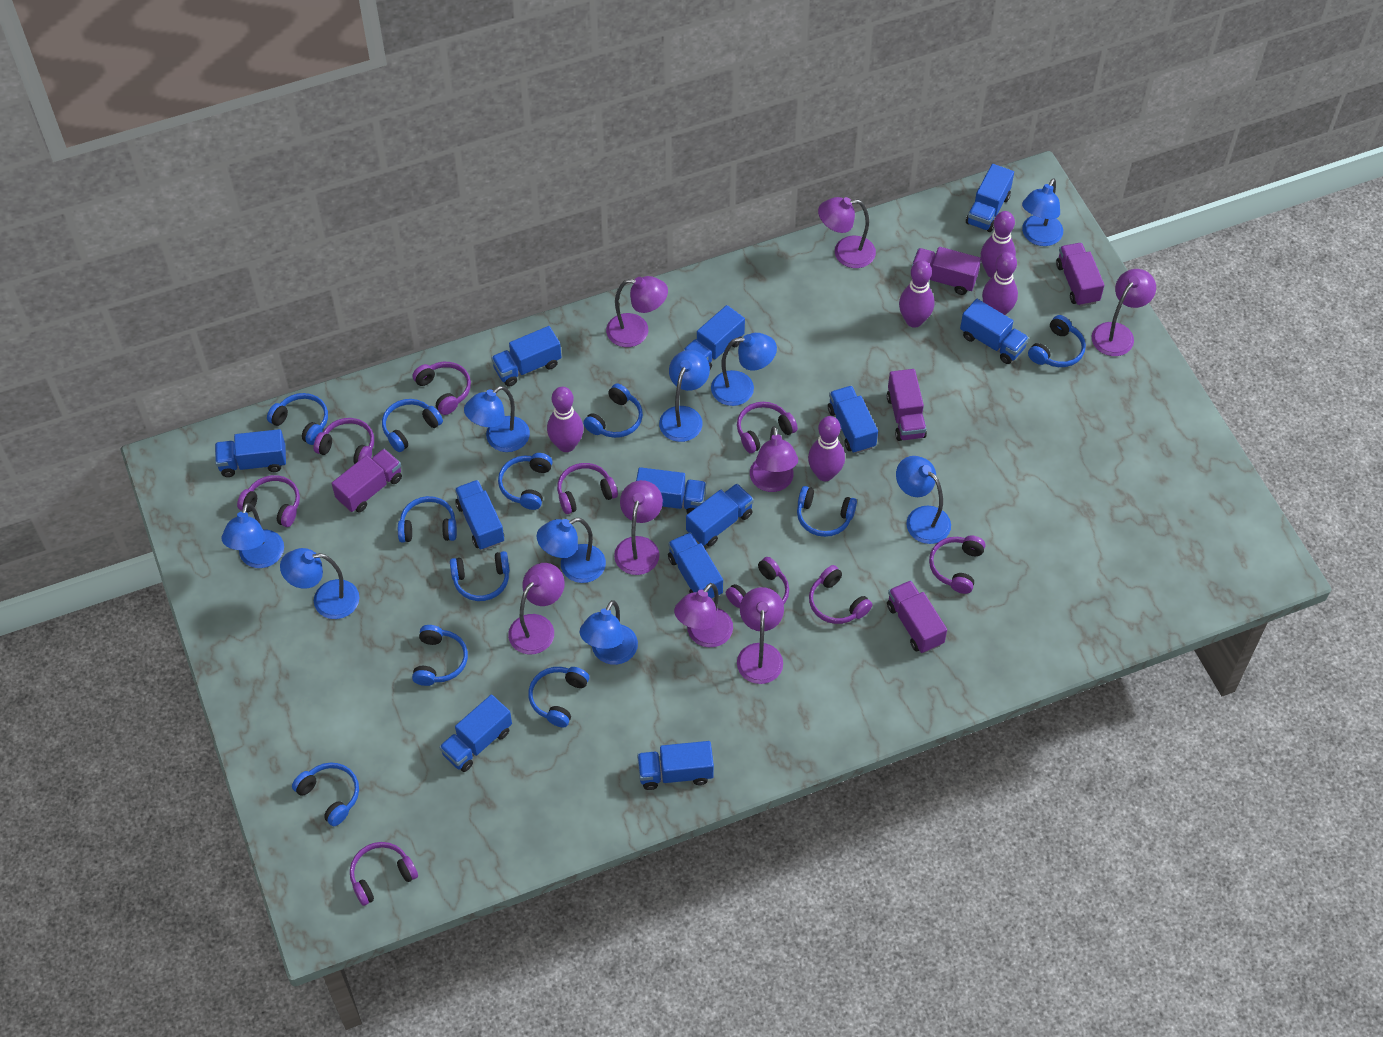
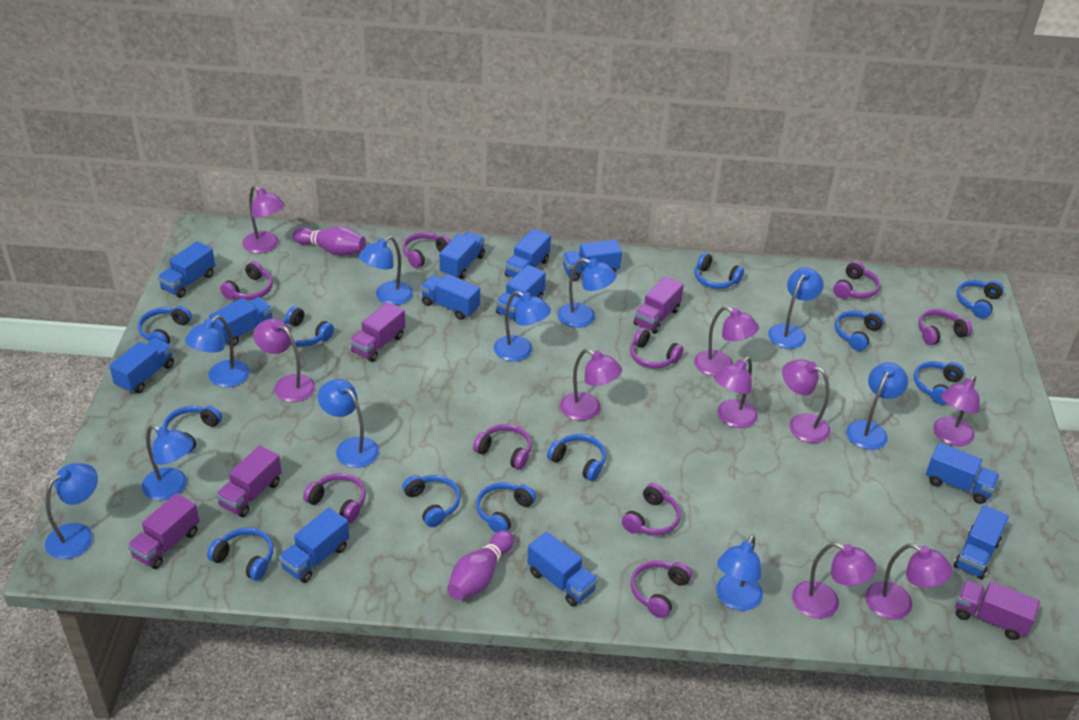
blue lamp: 9 -> 10
purple bowling pin: 5 -> 2
purple lamp: 8 -> 9

